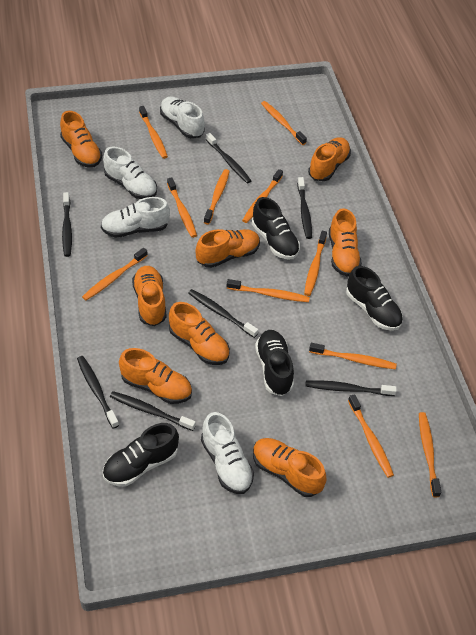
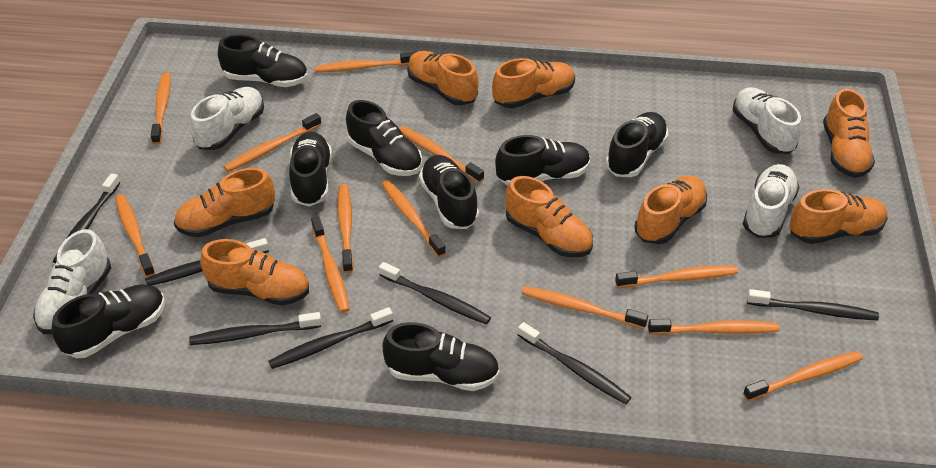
black shoe: 4 -> 8
orange toothbrush: 11 -> 12

